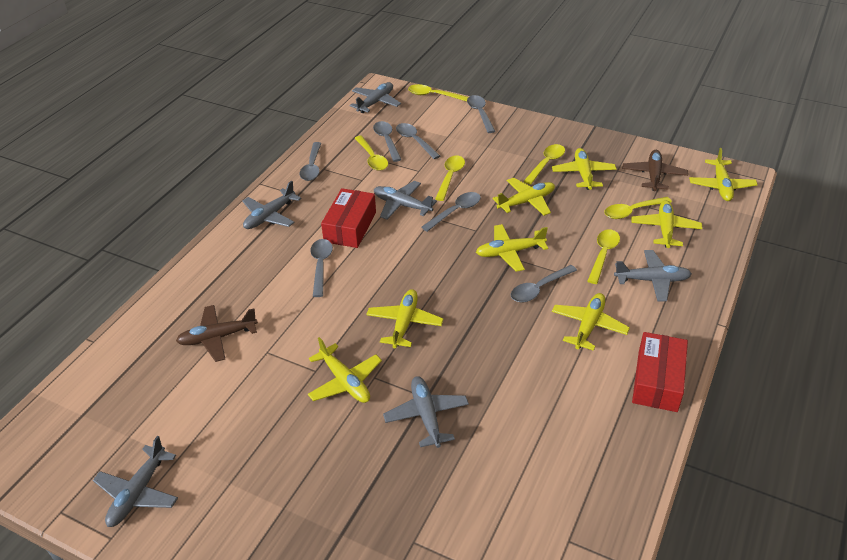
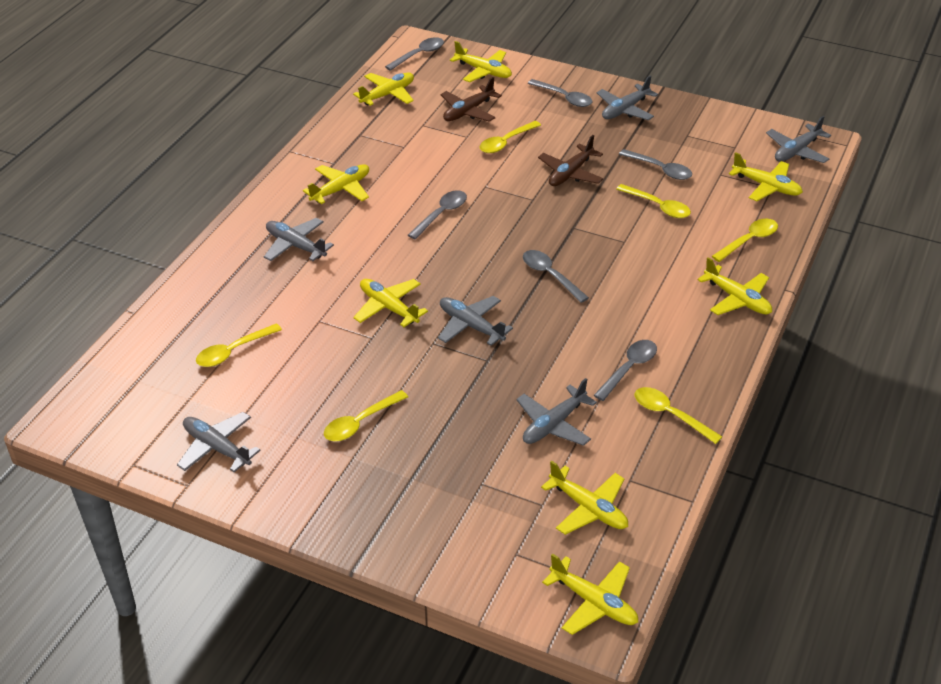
grey spoon: 7 -> 6
red box: 2 -> 0

